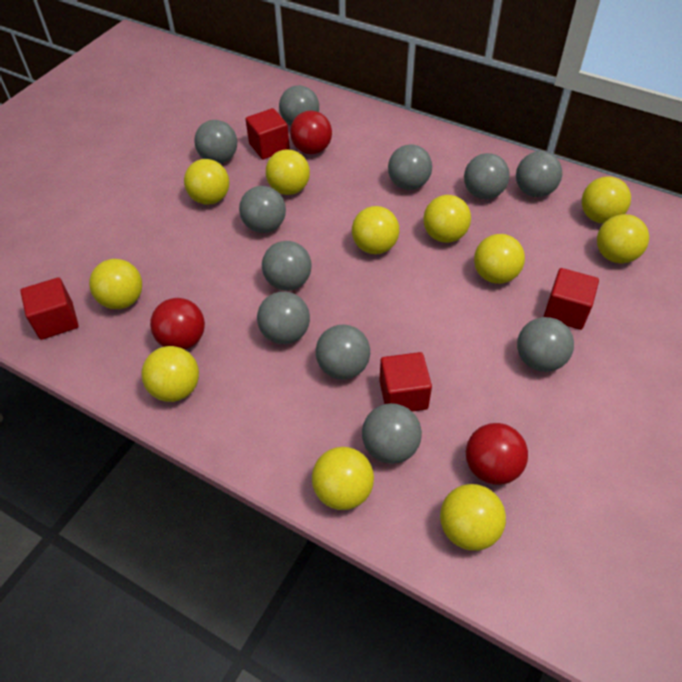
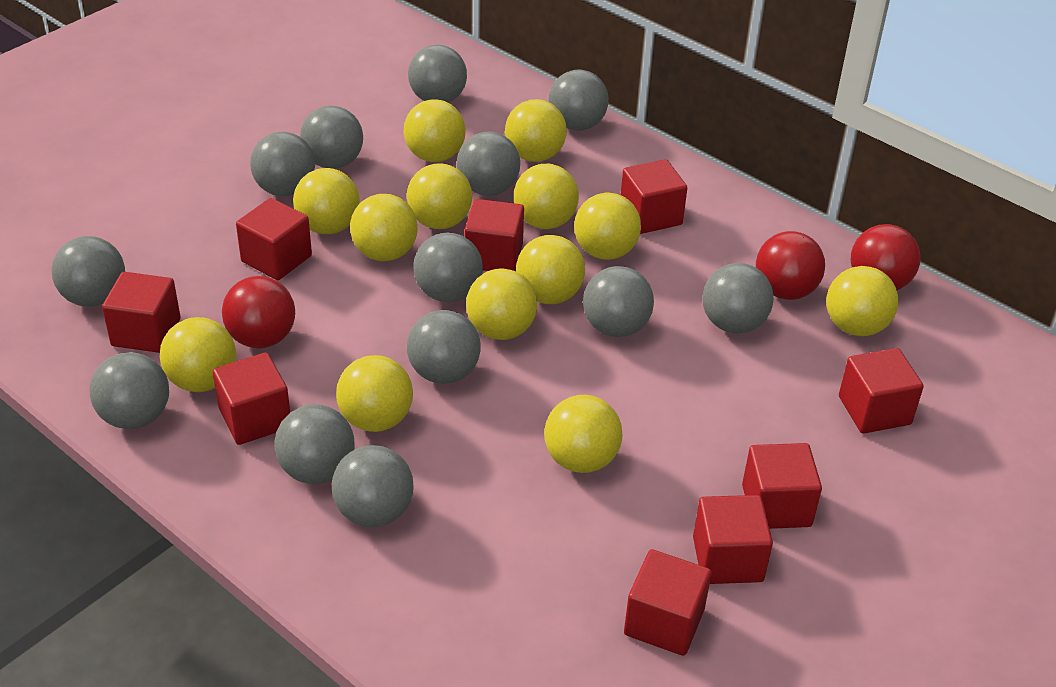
grey ball: 11 -> 13
red cube: 4 -> 9
yellow ball: 11 -> 13

